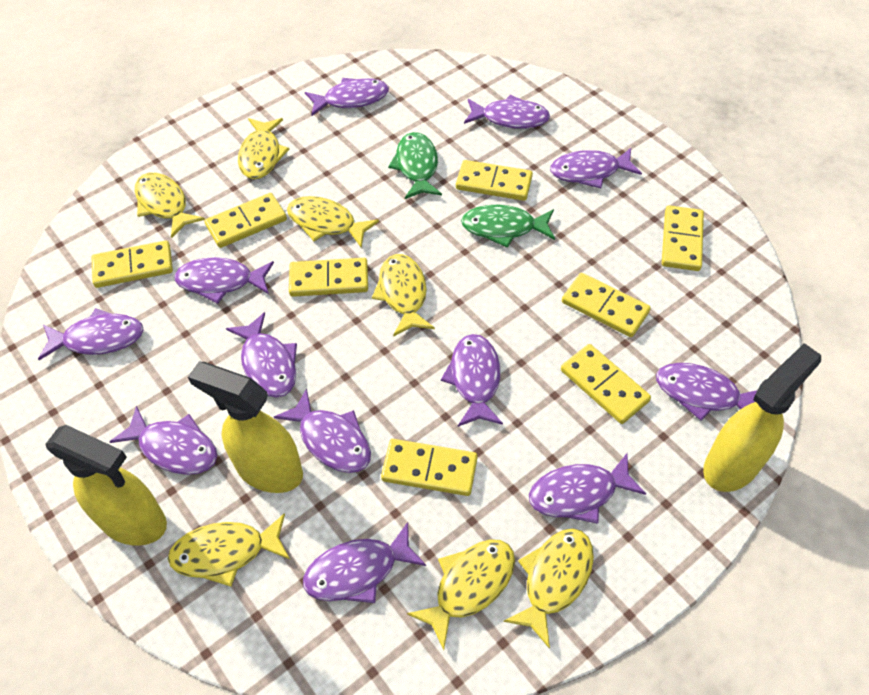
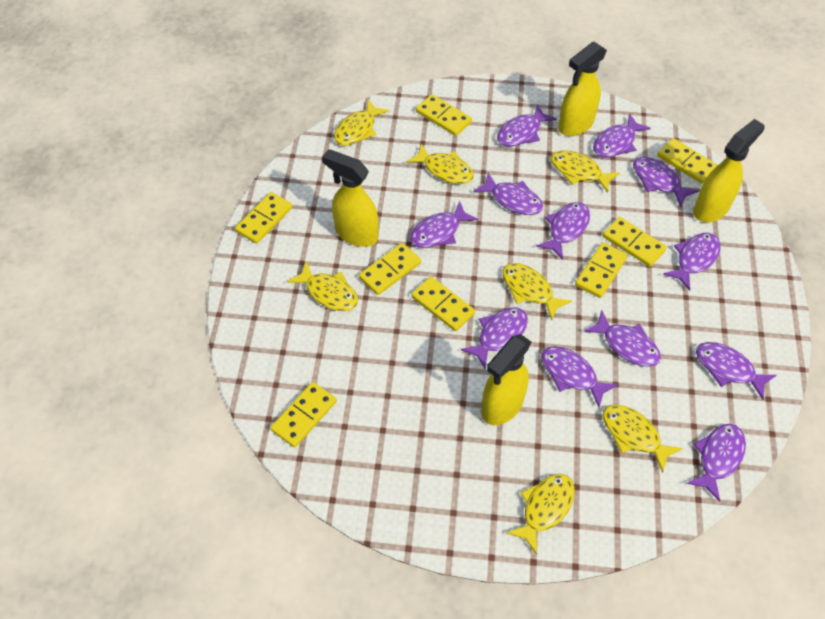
green fish: 2 -> 0
yellow spray bottle: 3 -> 4

